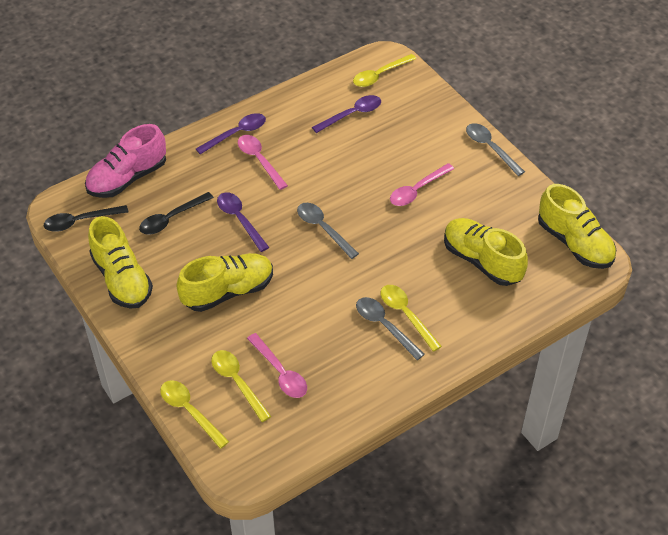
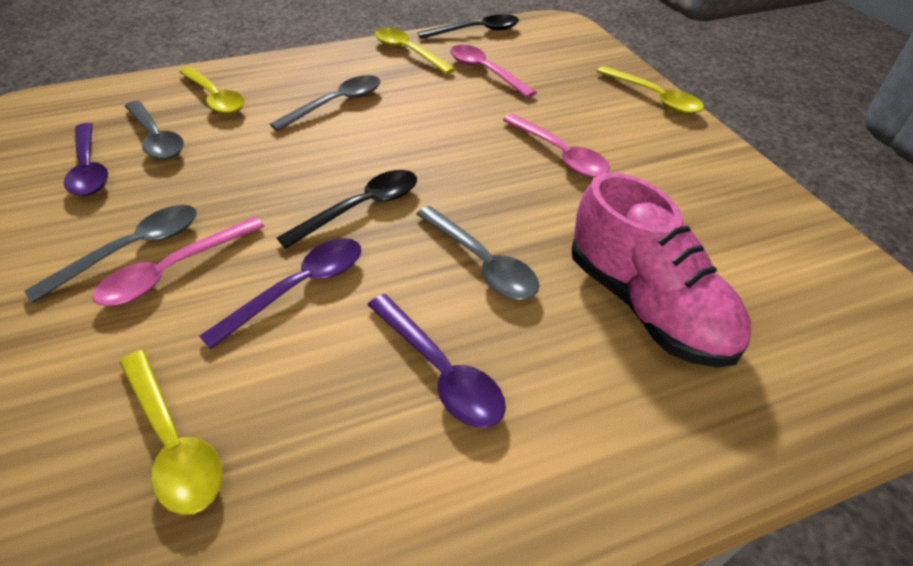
grey spoon: 3 -> 4
yellow shoe: 4 -> 0

